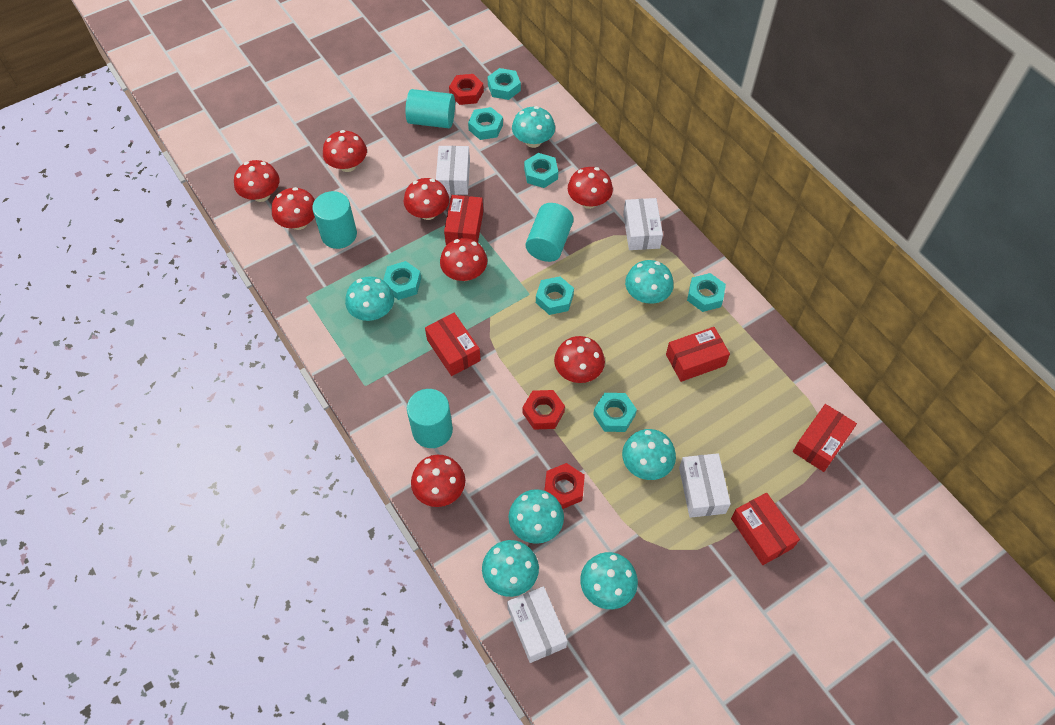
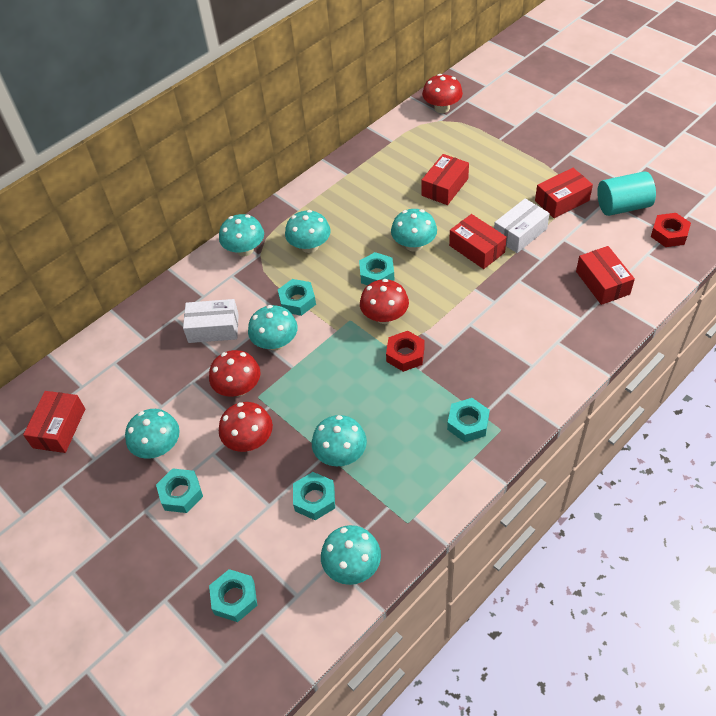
red mushroom: 8 -> 4
red nut: 3 -> 2
turquoise cylinder: 4 -> 1
turquoise nut: 7 -> 6
white box: 4 -> 2

